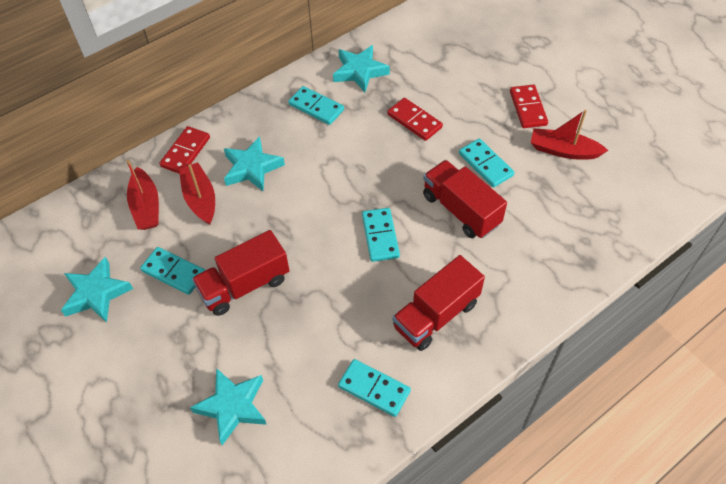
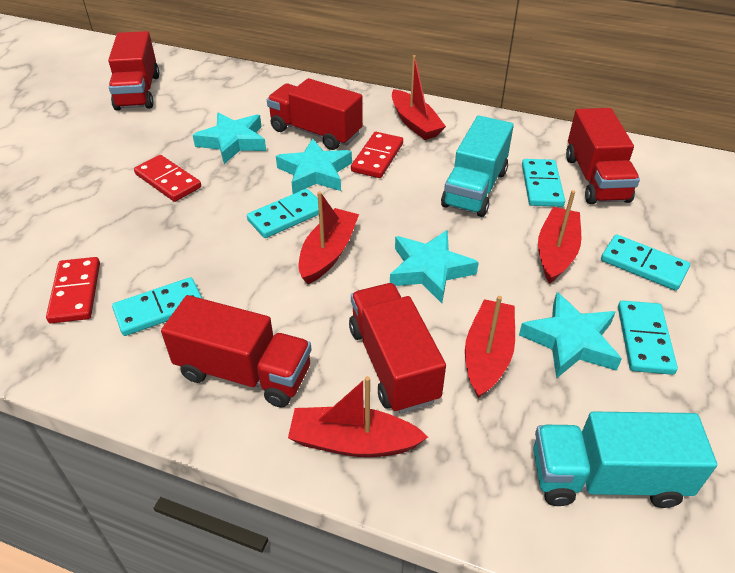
red boat: 3 -> 5
red truck: 3 -> 5
turquoise truck: 0 -> 2

